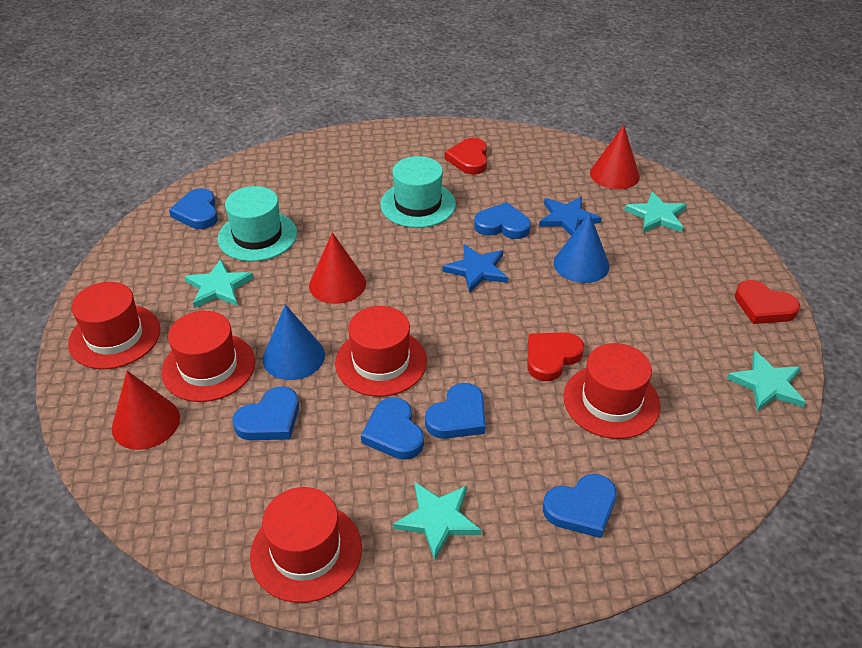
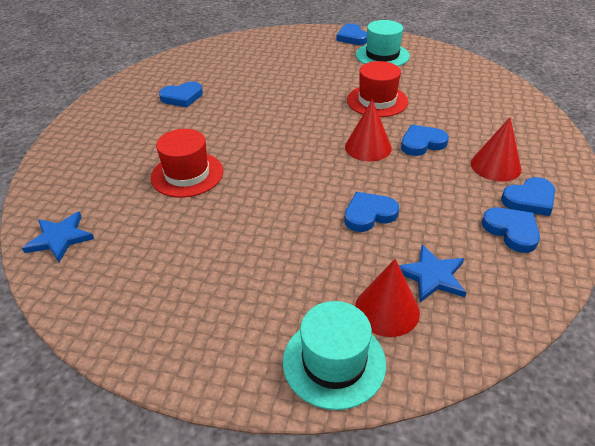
blue cone: 2 -> 0
red hat: 5 -> 2
red heart: 3 -> 0
turquoise star: 4 -> 0

